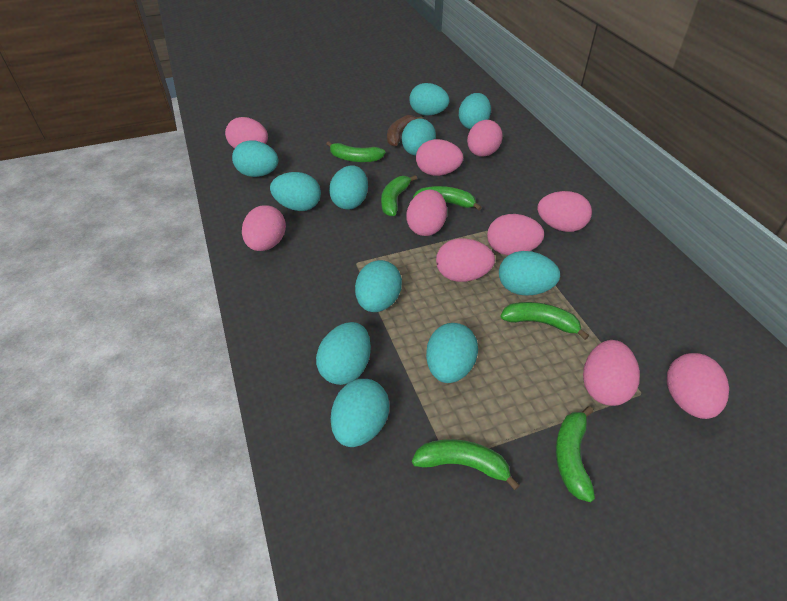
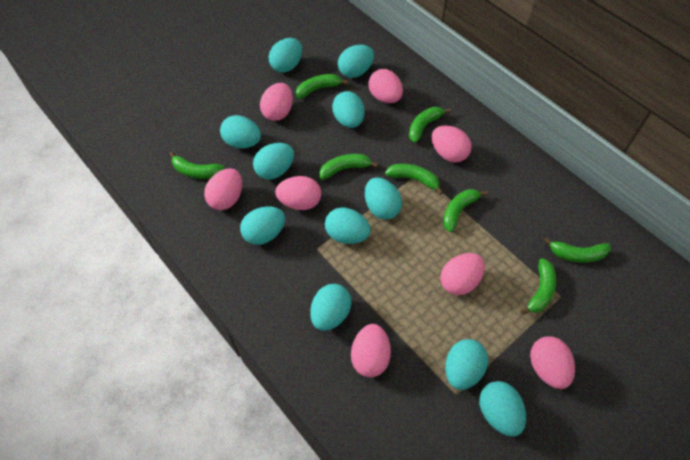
brown banana: 1 -> 0
green banana: 6 -> 8
pink egg: 10 -> 8

